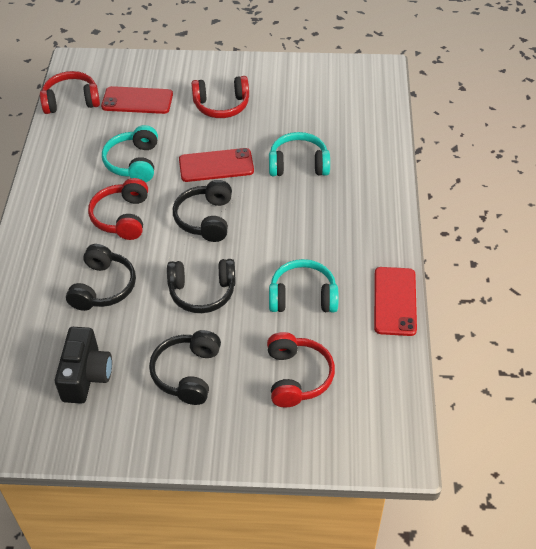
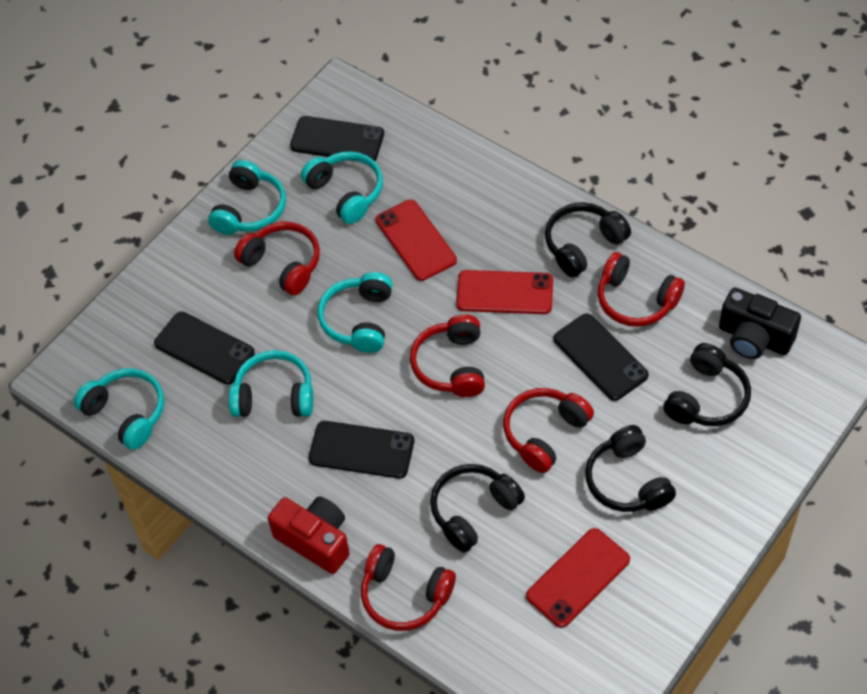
black phone: 0 -> 4
red camera: 0 -> 1
red headphones: 4 -> 5
turquoise headphones: 3 -> 5

